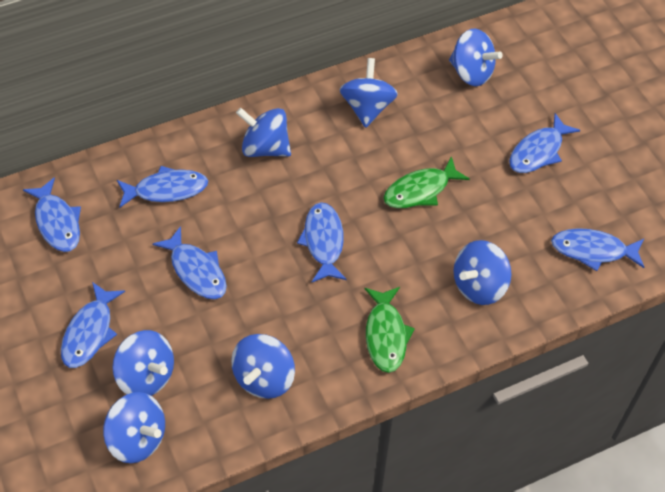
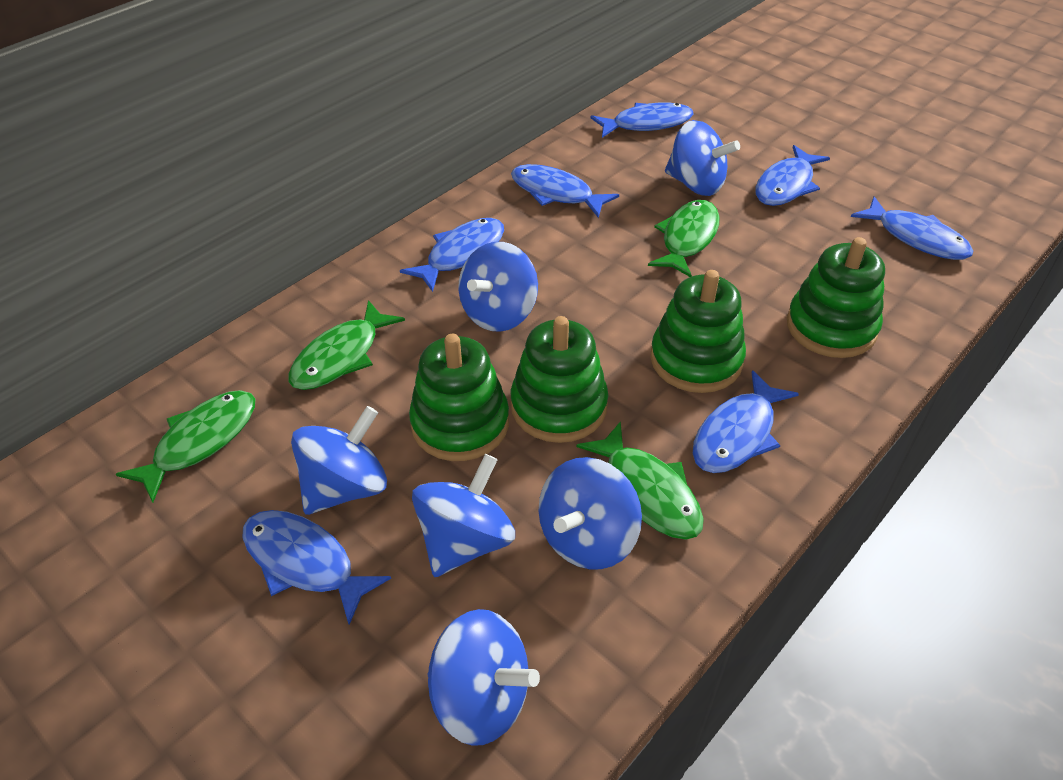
blue spinning top: 7 -> 6
green fish: 2 -> 4
green stacking toy: 0 -> 4

